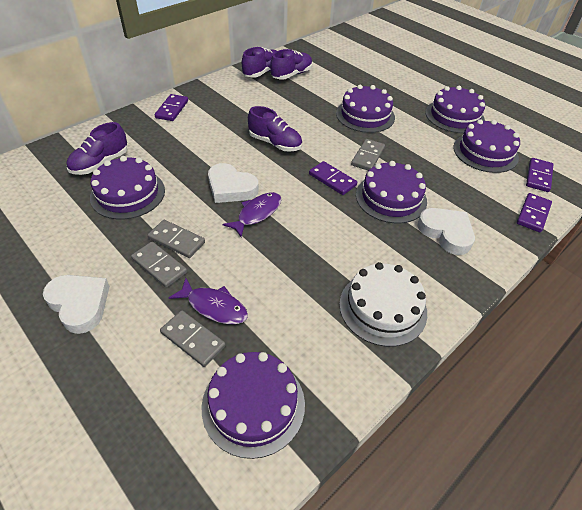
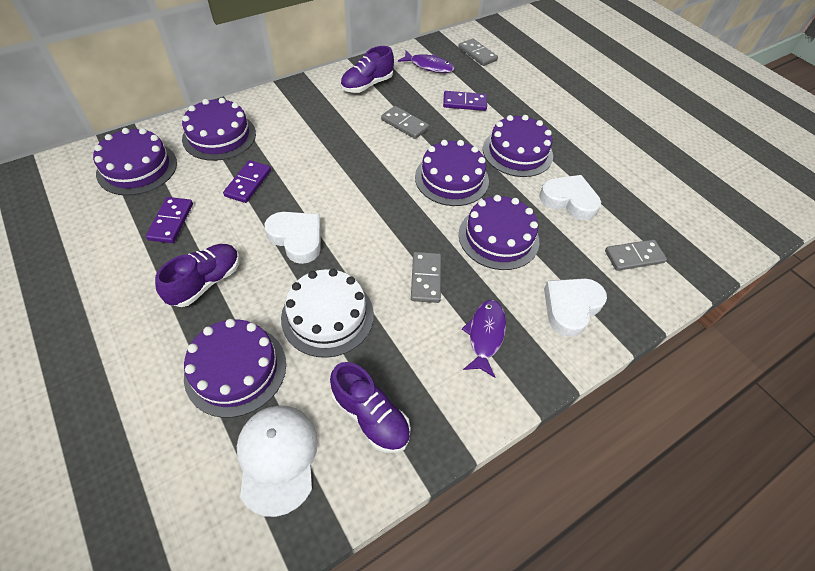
purple domino: 4 -> 3
purple shoe: 4 -> 3
white cap: 0 -> 1

